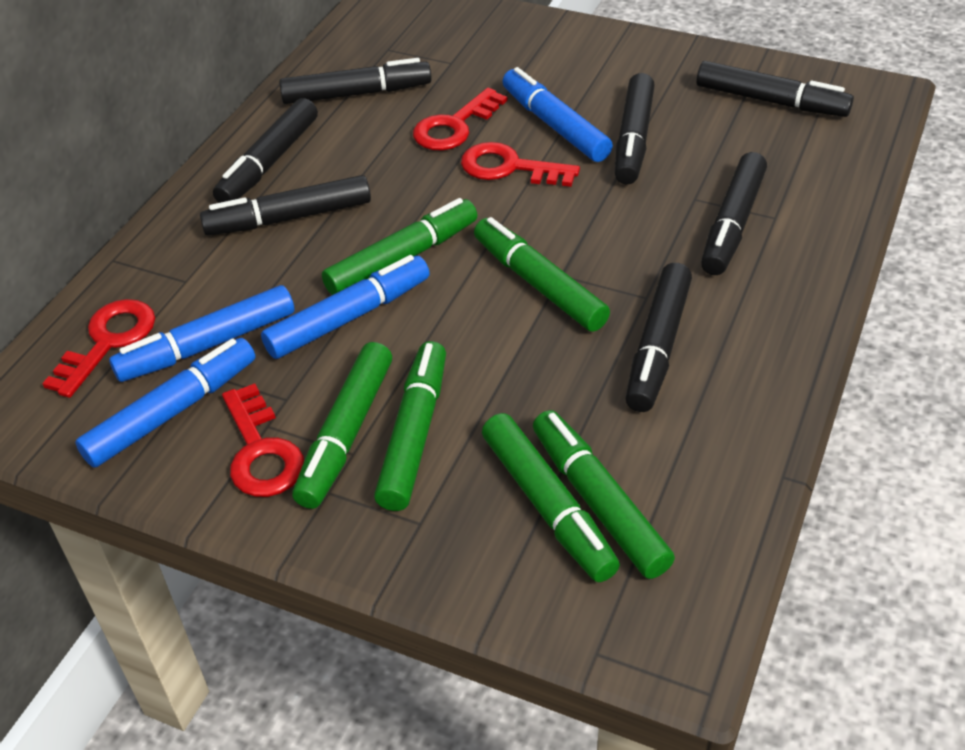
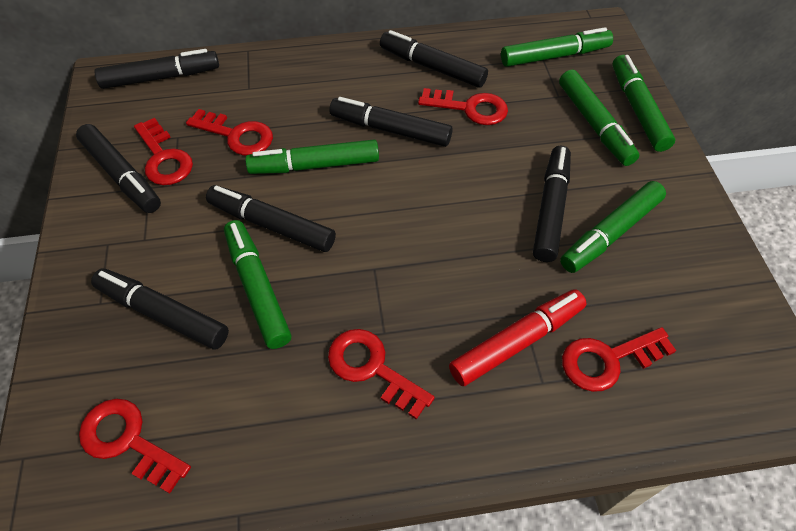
blue marker: 4 -> 0
red key: 4 -> 6
red marker: 0 -> 1

